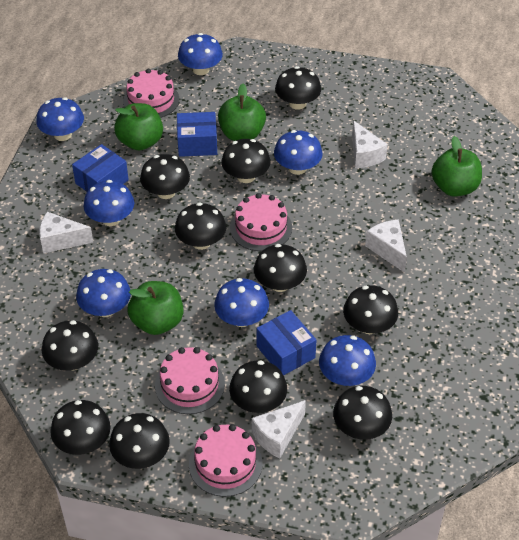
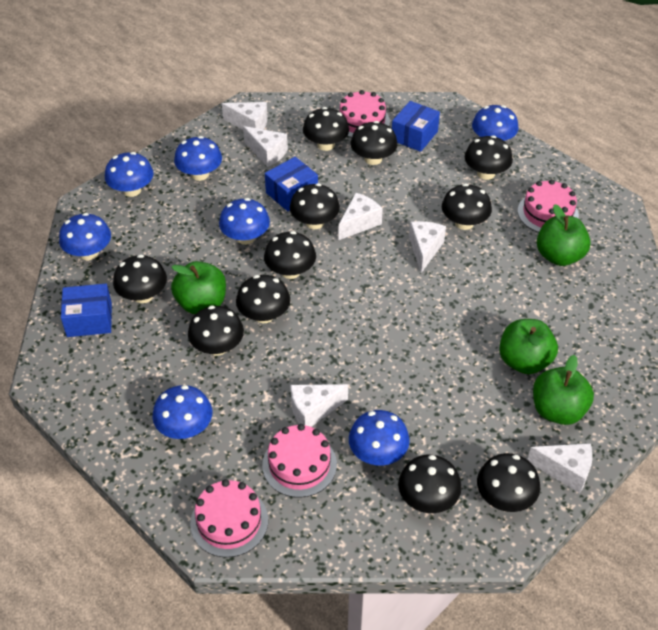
white cheese: 4 -> 6

